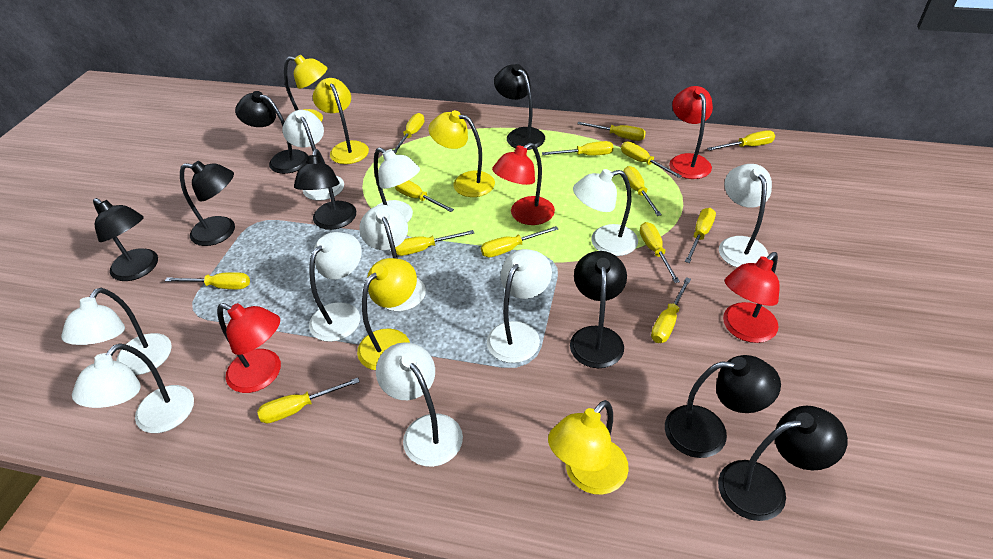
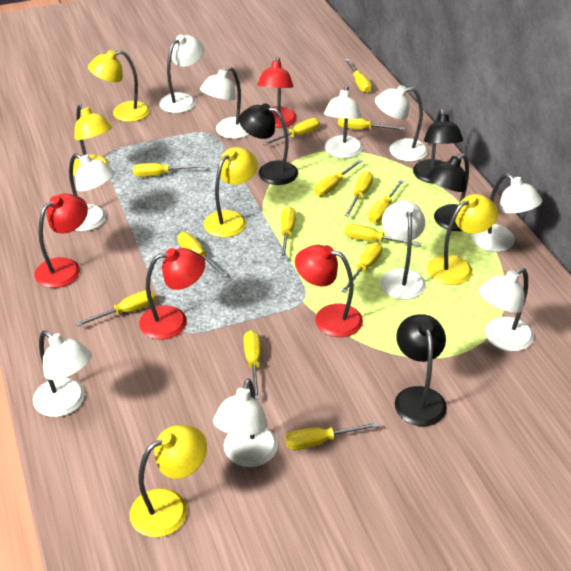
black lamp: 8 -> 4

